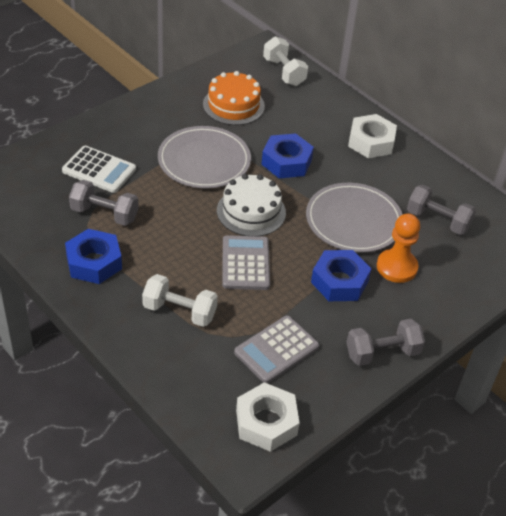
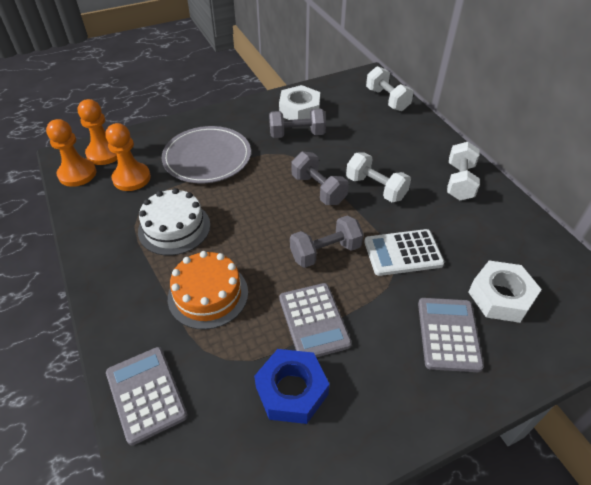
blue nut: 3 -> 1
grey calculator: 2 -> 3
grey plate: 2 -> 1
orange pawn: 1 -> 3
white dumbbell: 2 -> 3

